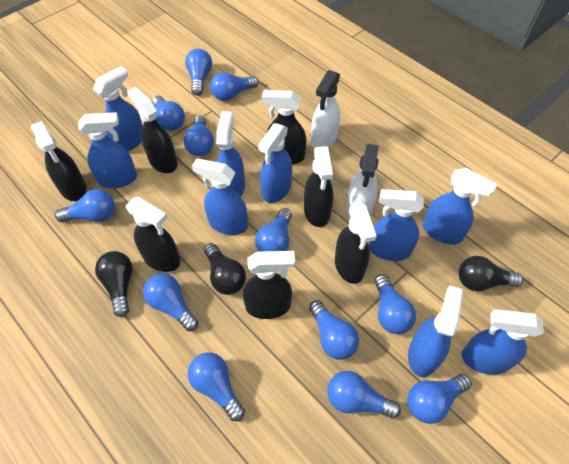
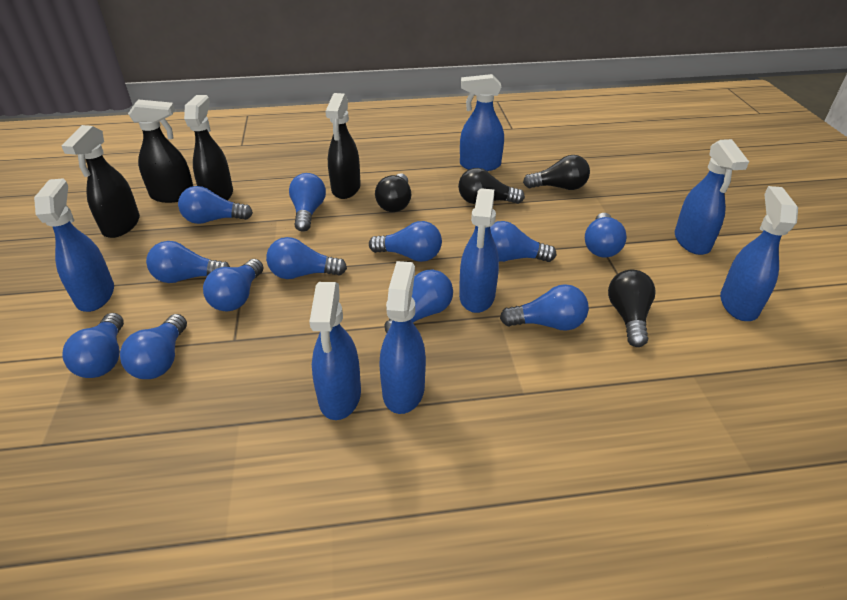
black light bulb: 3 -> 4
black spray bottle: 7 -> 4
blue spray bottle: 9 -> 7
white spray bottle: 2 -> 0

